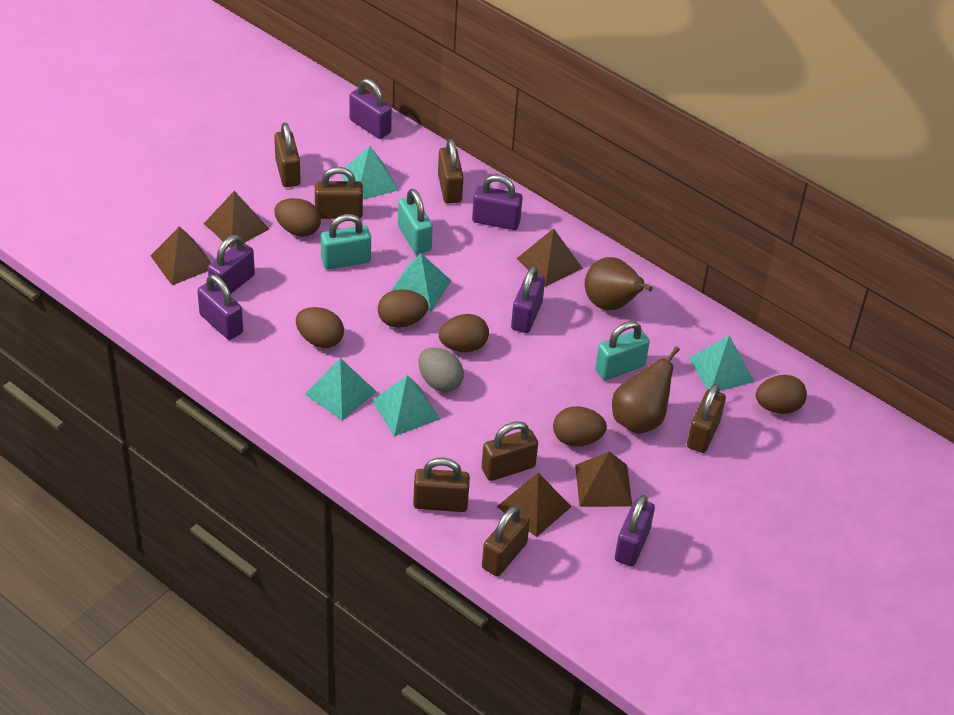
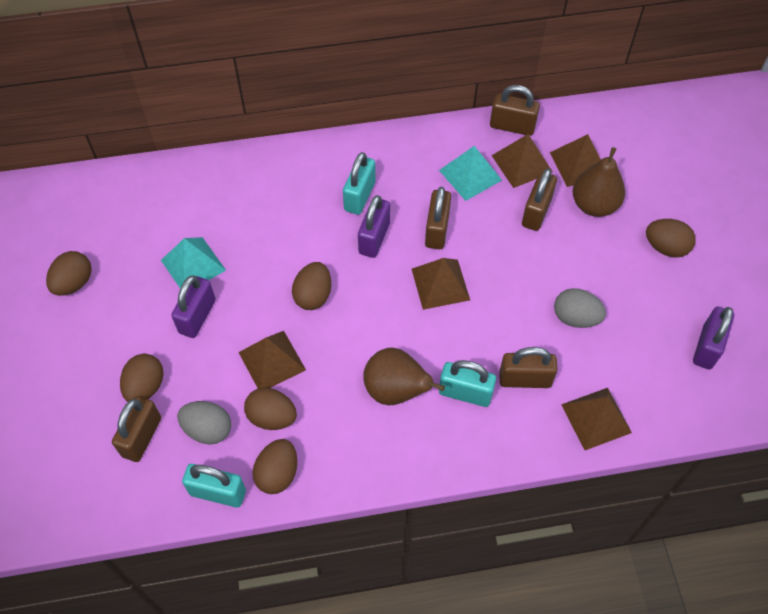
brown padlock: 7 -> 5
grey egg: 1 -> 2
purple padlock: 6 -> 3
turquoise pyramid: 5 -> 2

